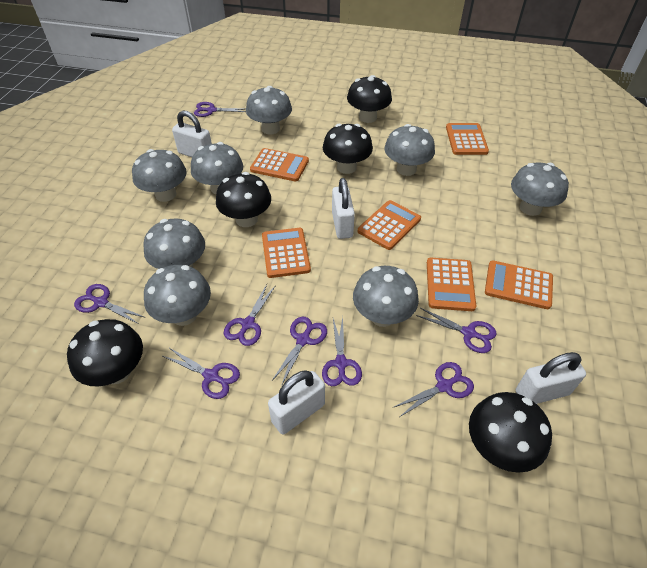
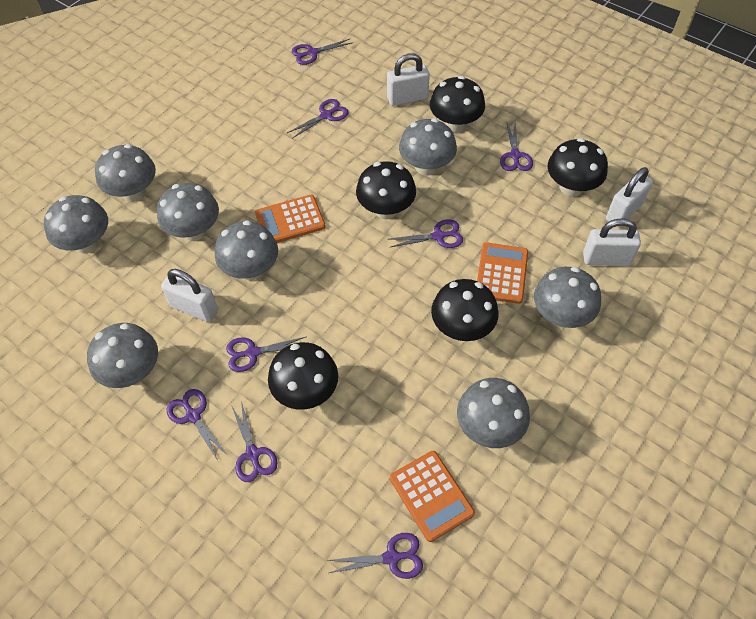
orange calculator: 6 -> 3

